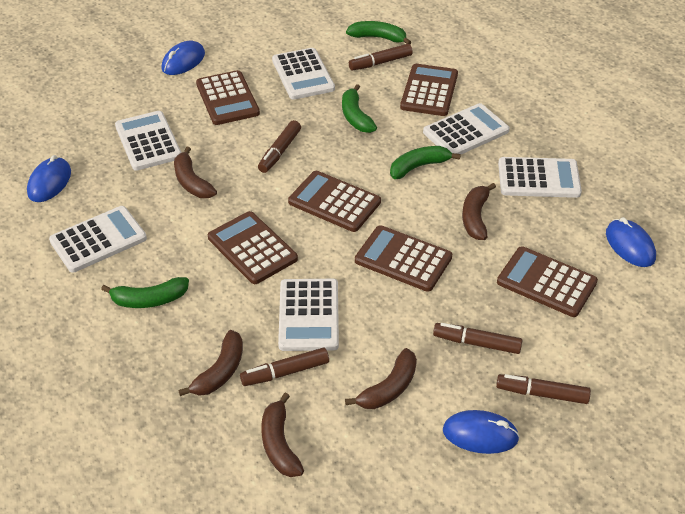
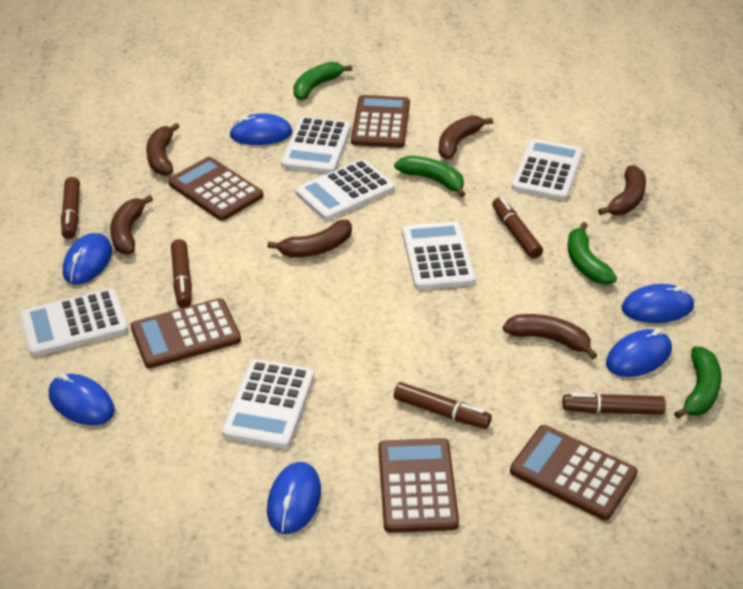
blue mouse: 4 -> 6
brown banana: 5 -> 6
brown calculator: 6 -> 5

